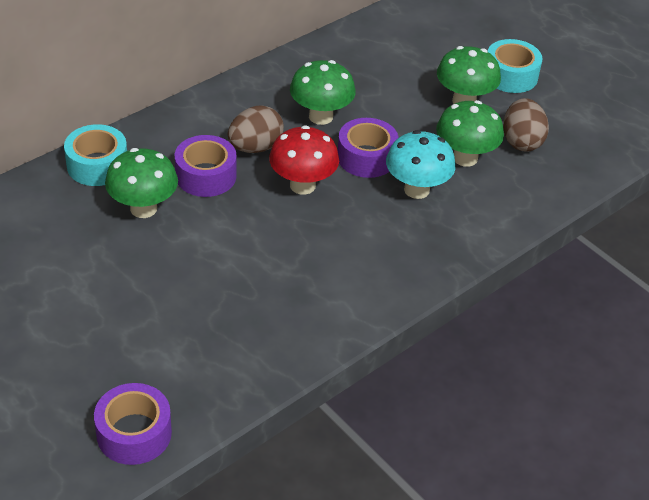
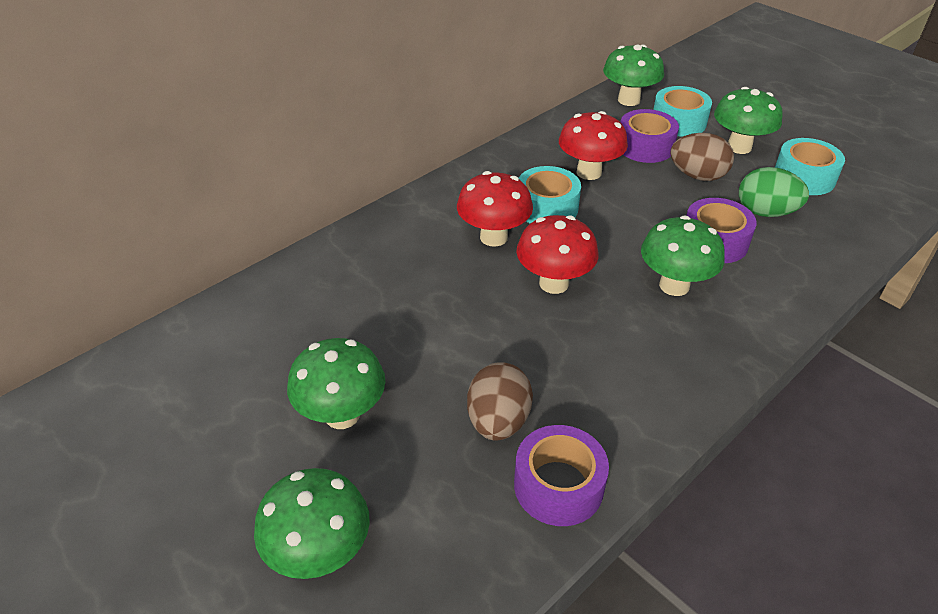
green egg: 0 -> 1
green mushroom: 4 -> 5
red mushroom: 1 -> 3
turquoise mushroom: 1 -> 0
turquoise tape: 2 -> 3

